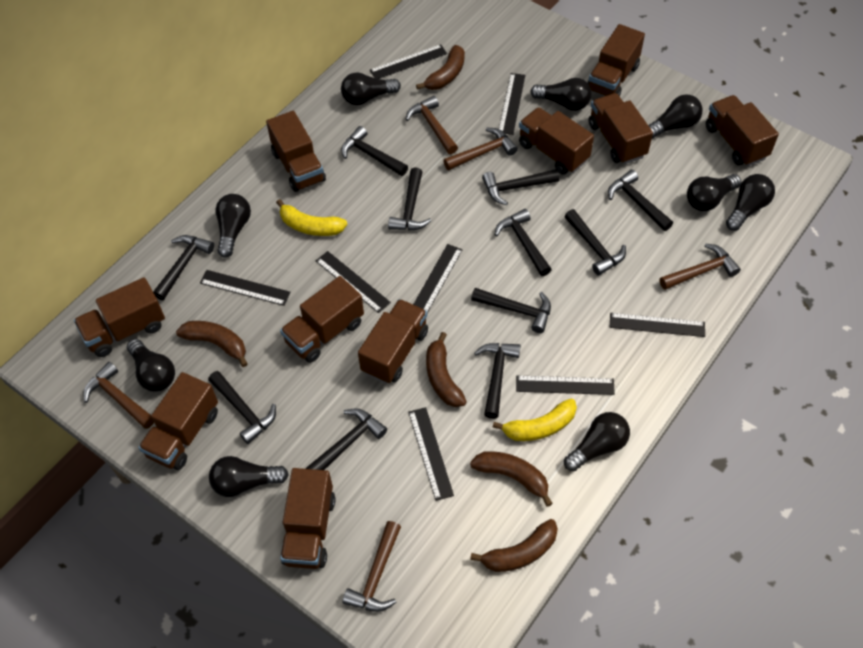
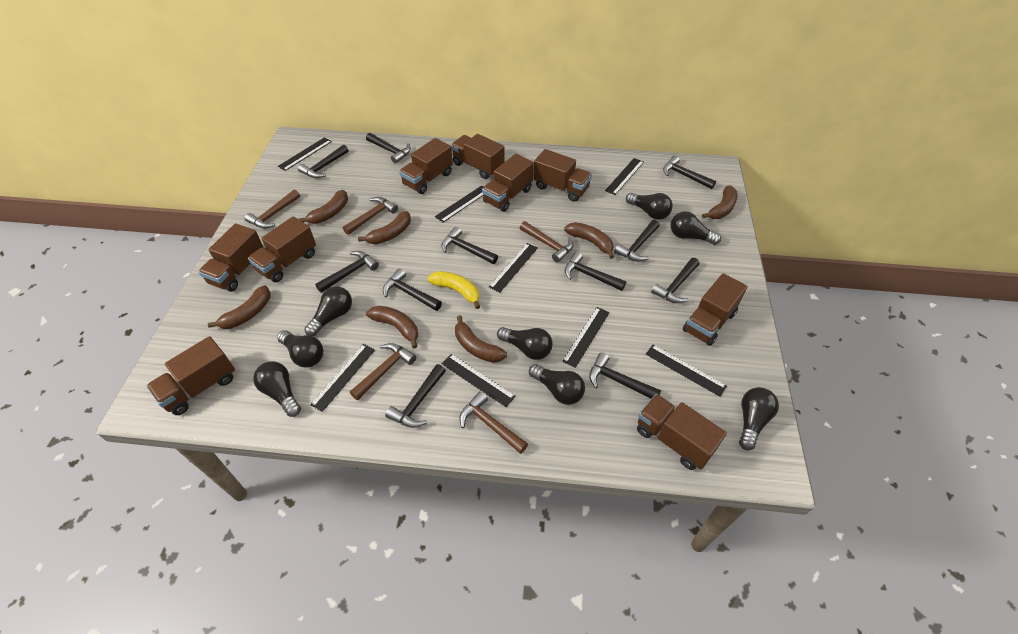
black light bulb: 9 -> 8
brown banana: 5 -> 7
brown truck: 10 -> 9
yellow banana: 2 -> 1

